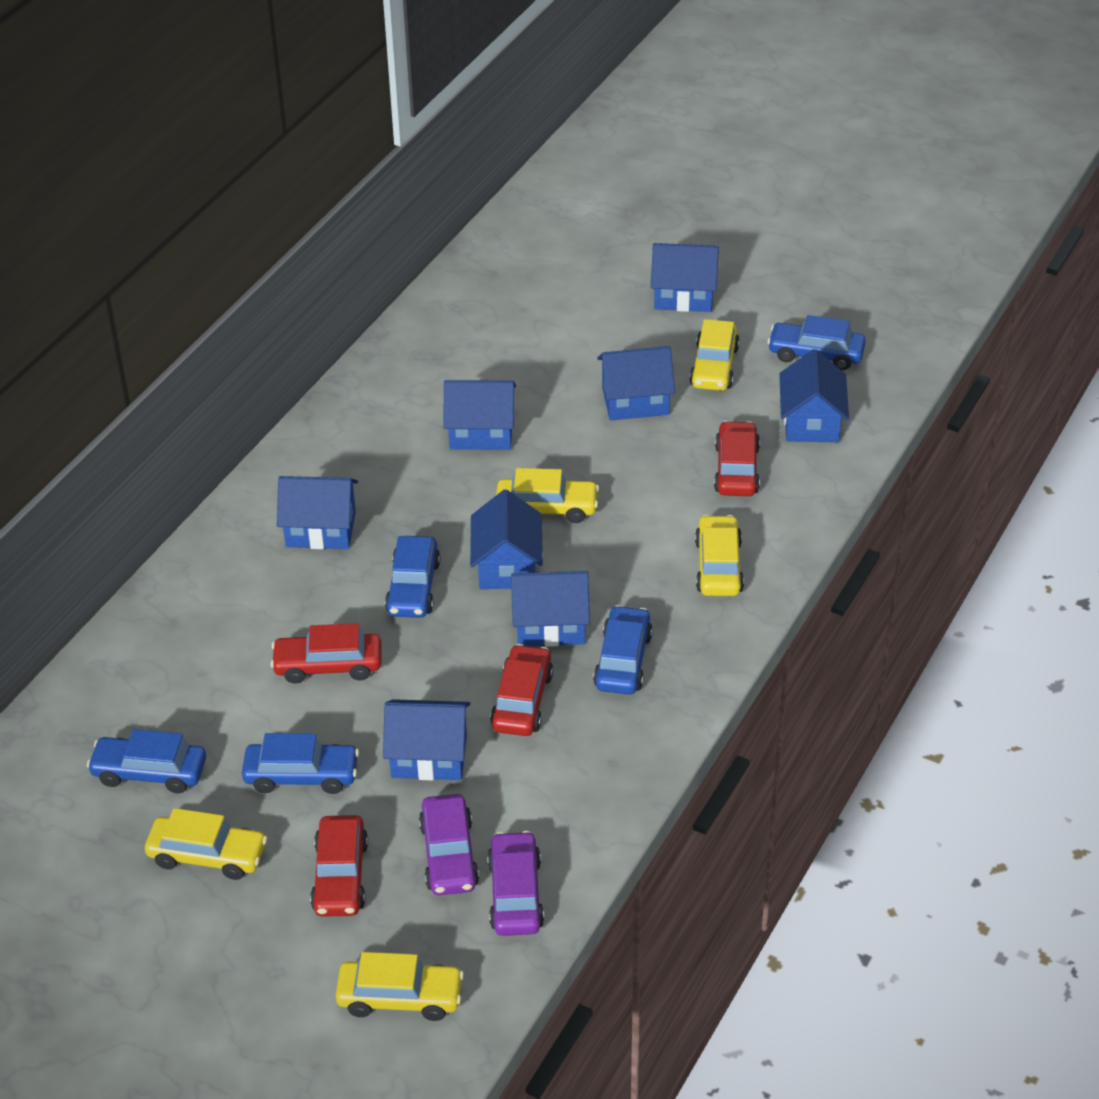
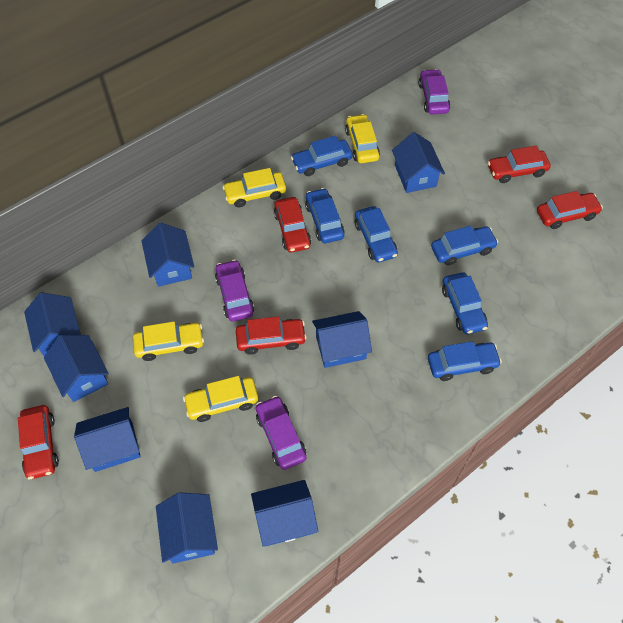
blue car: 5 -> 6
purple car: 2 -> 3
red car: 4 -> 5
yellow car: 5 -> 4

